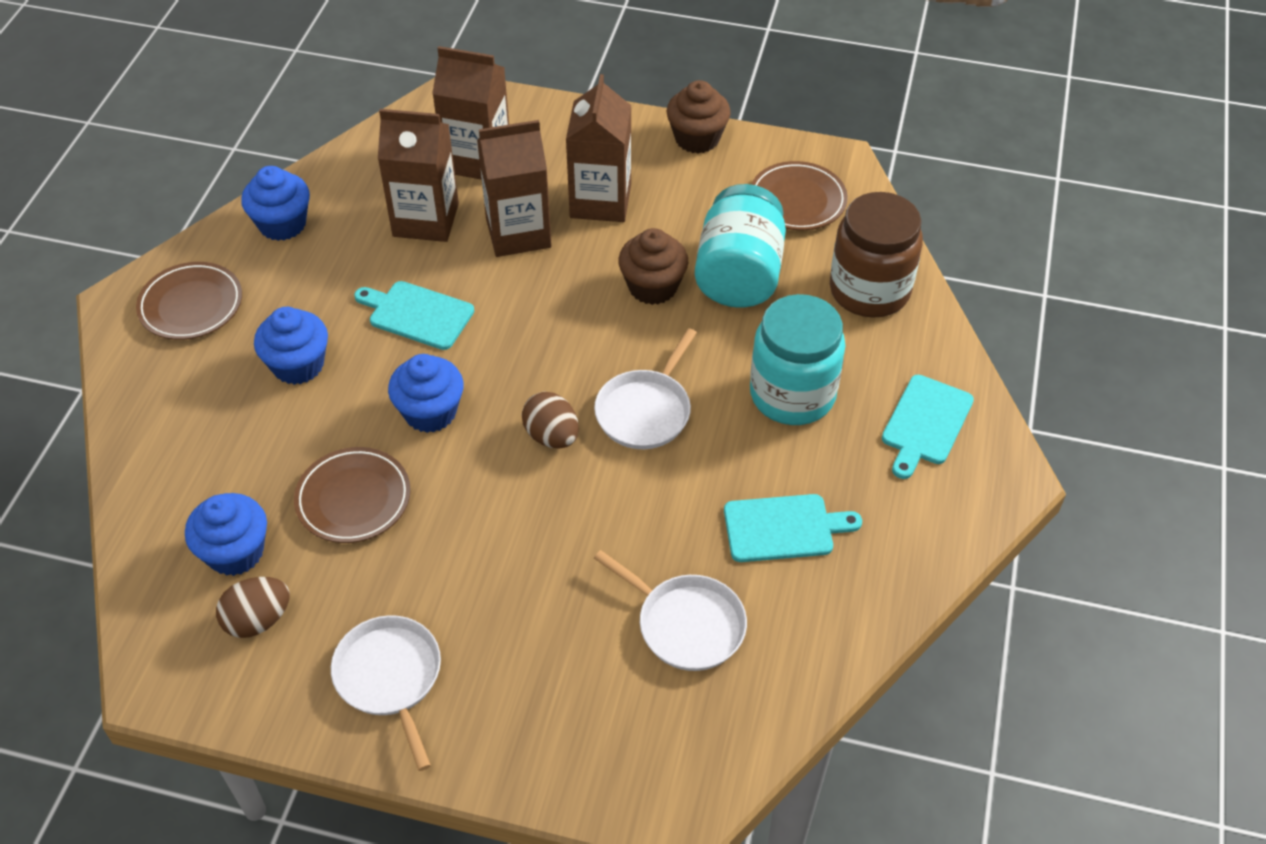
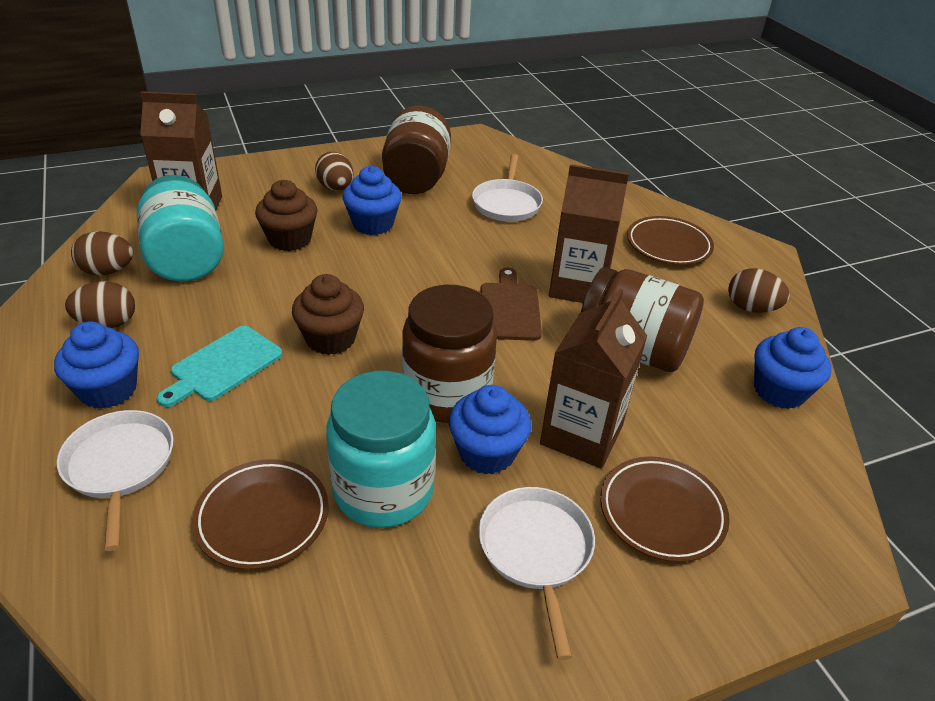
brown carton: 4 -> 3
brown cutting board: 0 -> 1
brown egg: 2 -> 4
brown jar: 1 -> 3
turquoise cutting board: 3 -> 1

